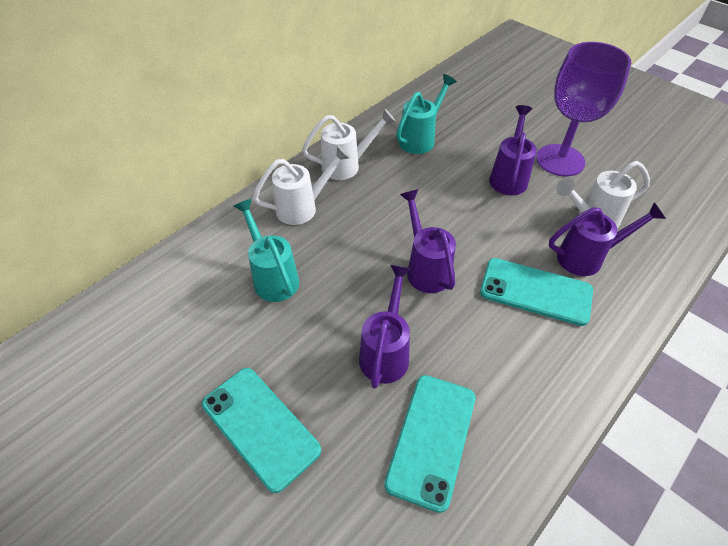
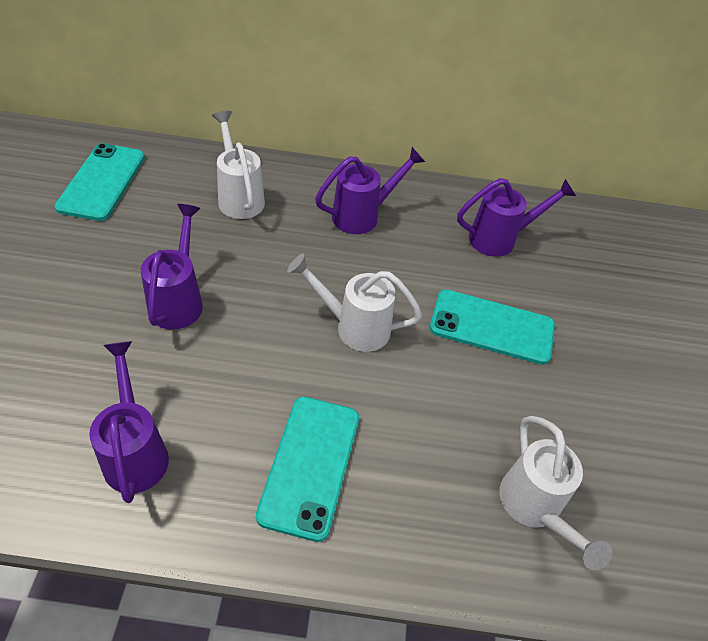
purple goblet: 1 -> 0
turquoise watering can: 2 -> 0

